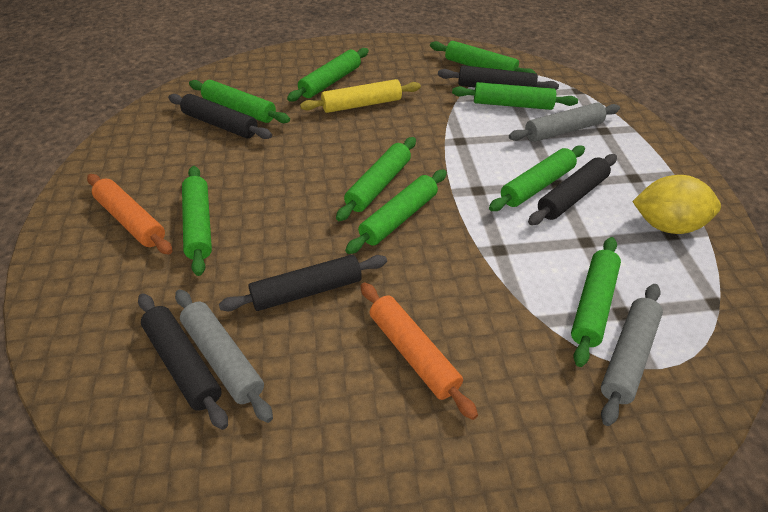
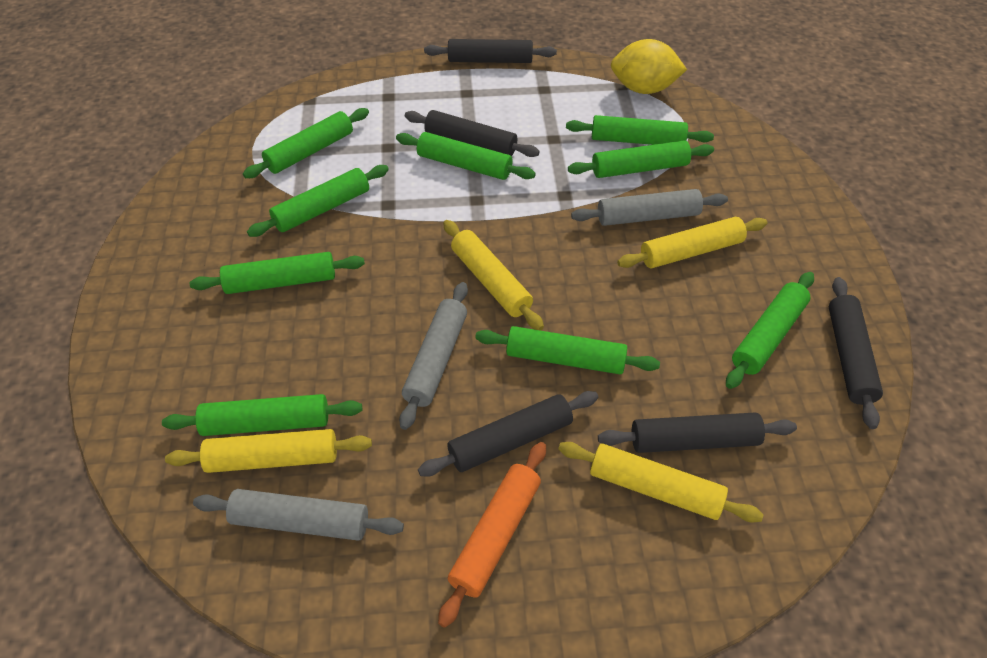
orange rolling pin: 2 -> 1
yellow rolling pin: 1 -> 4

